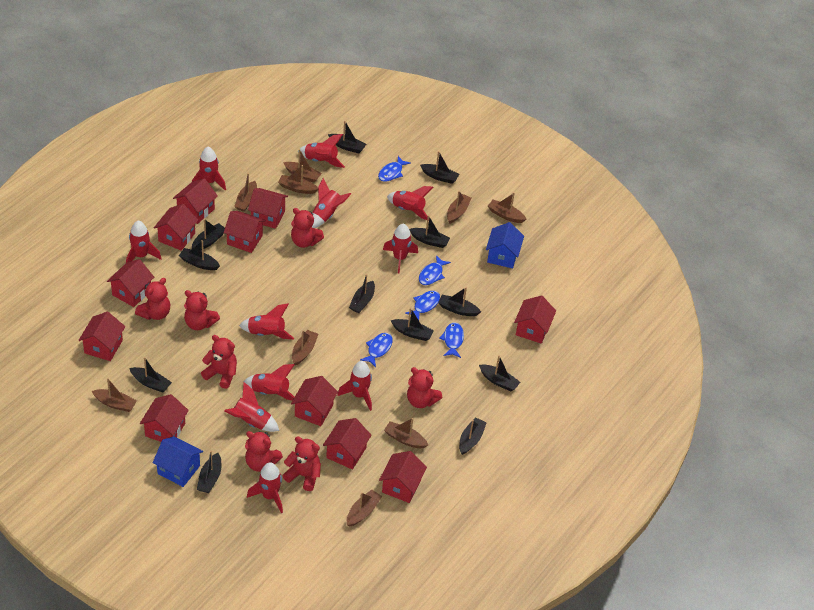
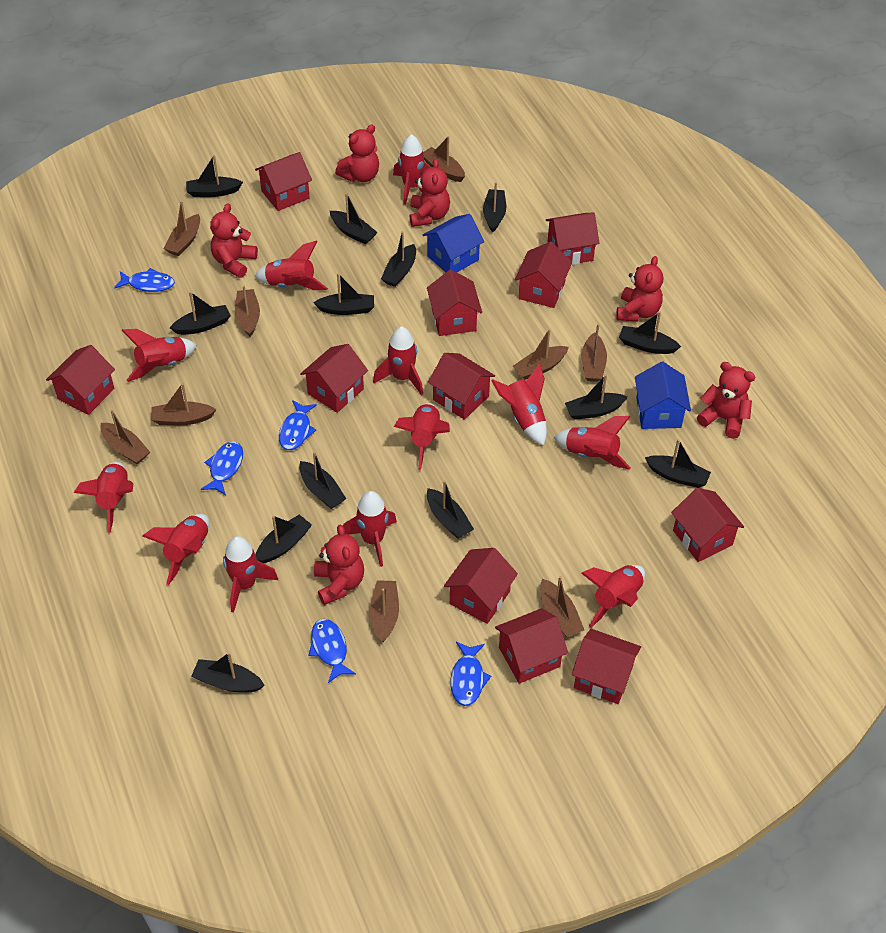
black boat: 12 -> 13
red rocket: 11 -> 12
red teddy bear: 7 -> 6

